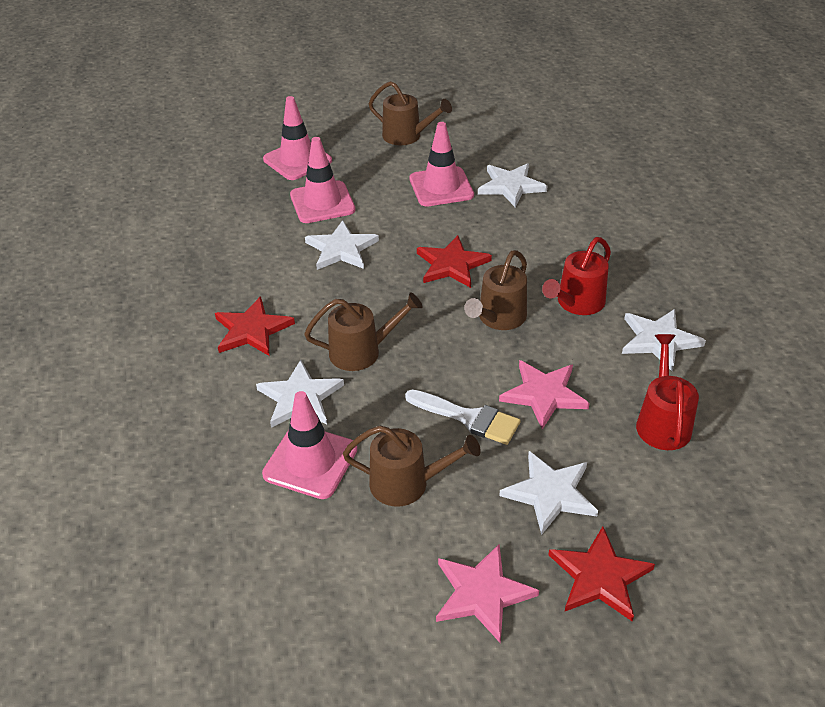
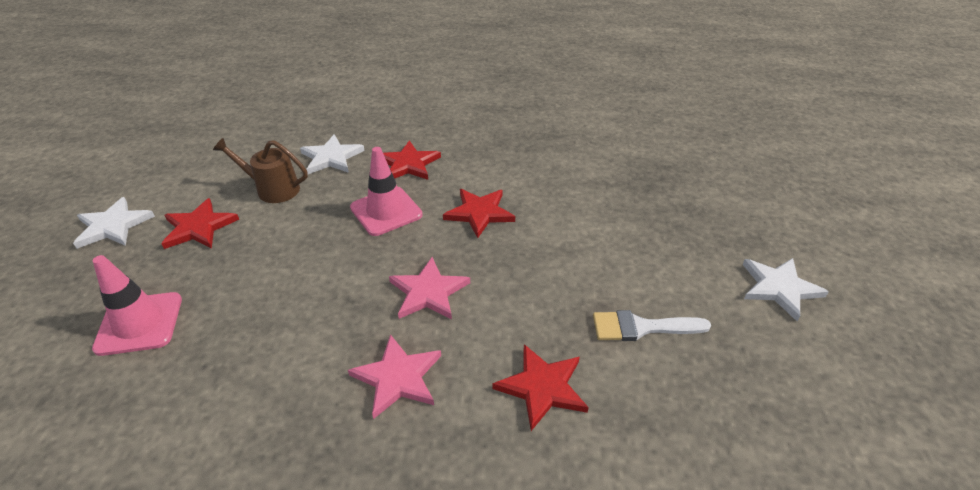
brown watering can: 4 -> 1
pink traffic cone: 4 -> 2
red star: 3 -> 4
red watering can: 2 -> 0
white star: 5 -> 3

